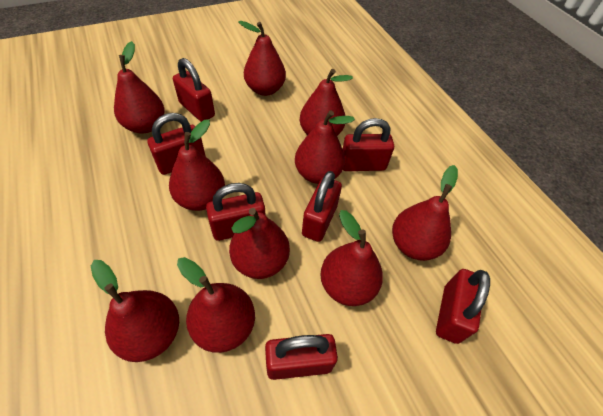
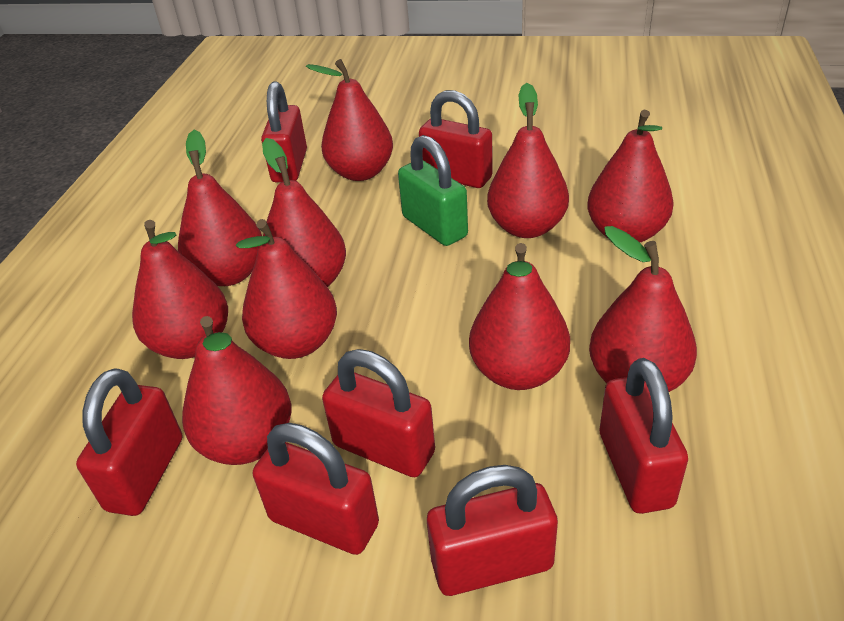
green padlock: 0 -> 1

